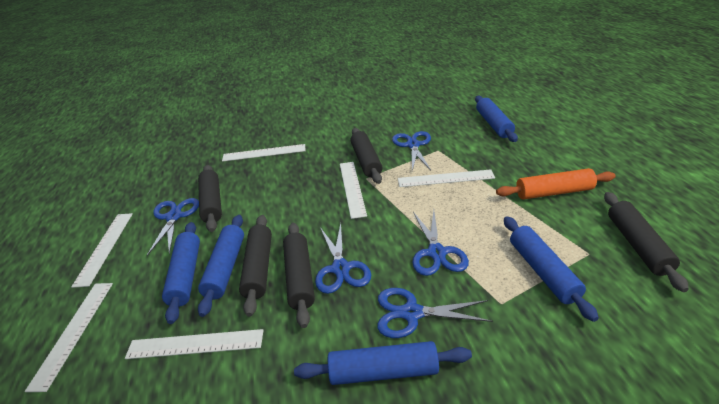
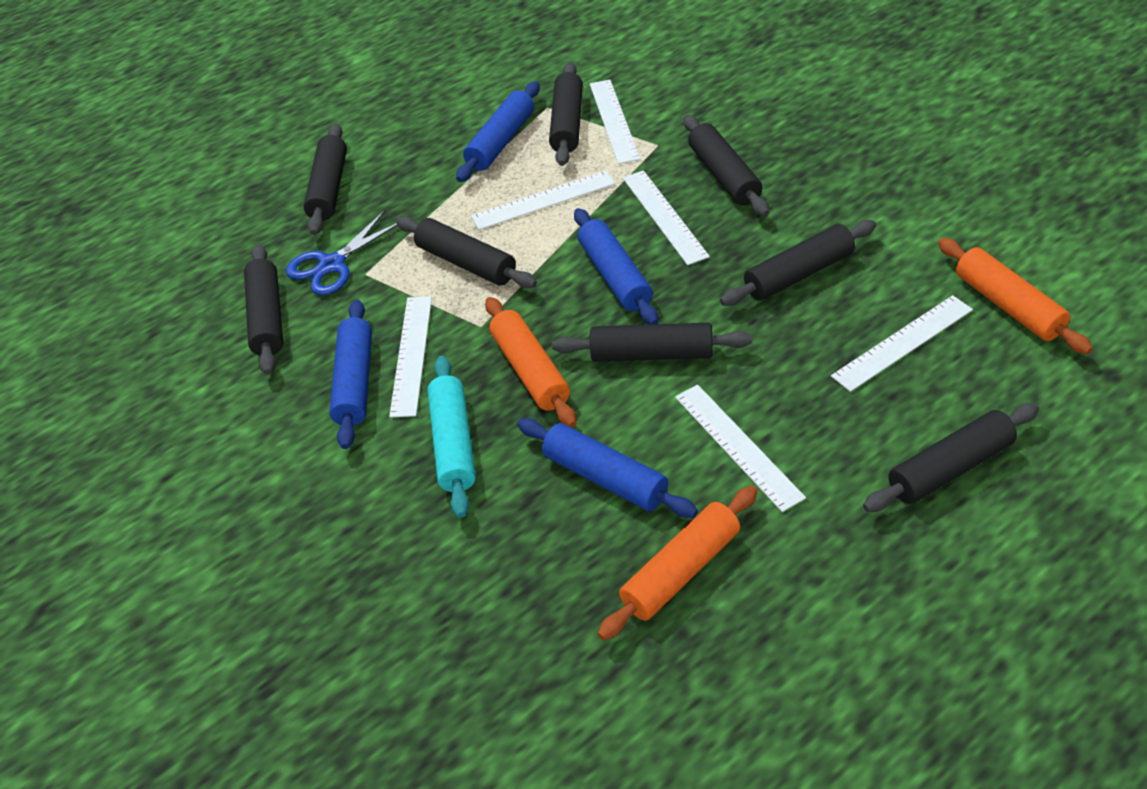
black rolling pin: 5 -> 8
blue rolling pin: 5 -> 4
blue scissors: 5 -> 1
orange rolling pin: 1 -> 3
turquoise rolling pin: 0 -> 1

